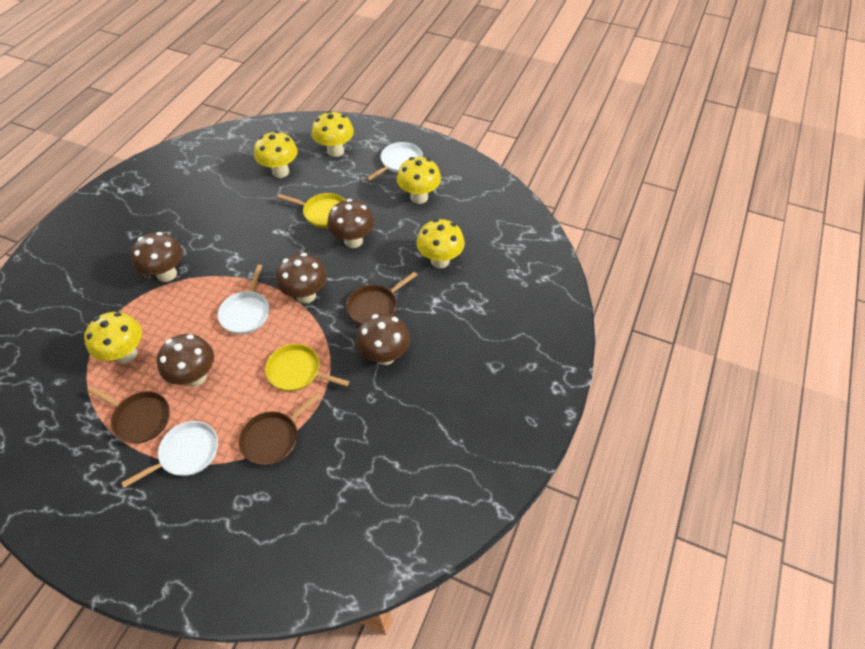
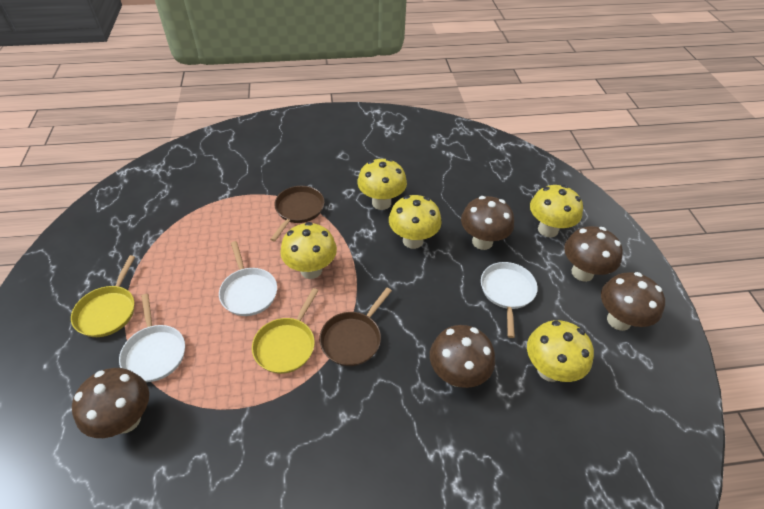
brown pan: 3 -> 2

